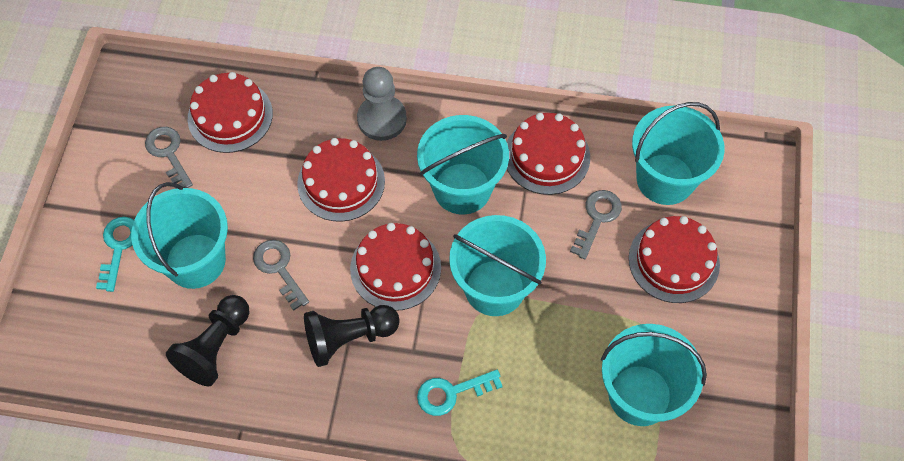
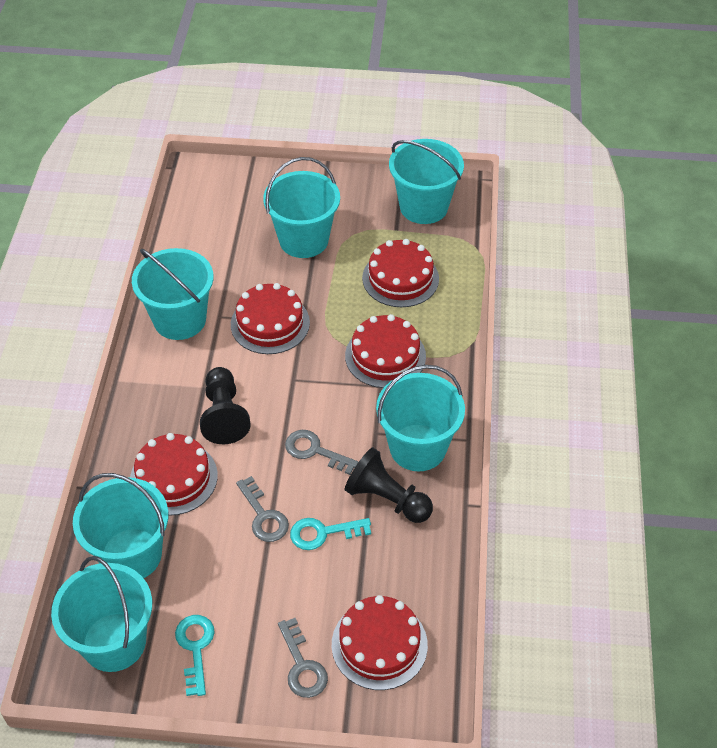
grey pawn: 1 -> 0
turquoise bucket: 5 -> 6

